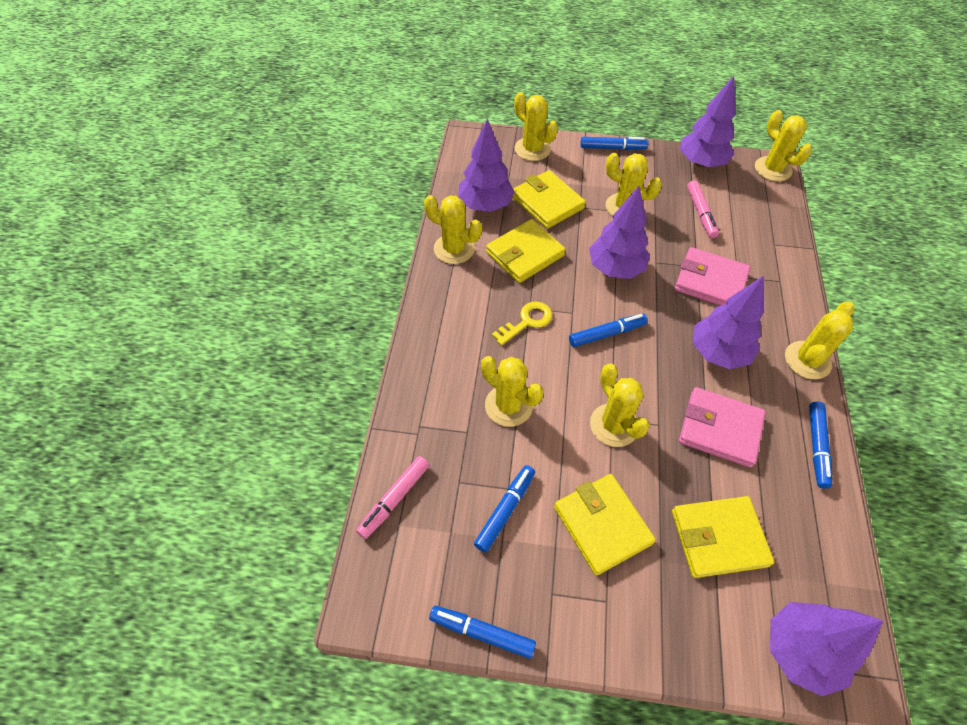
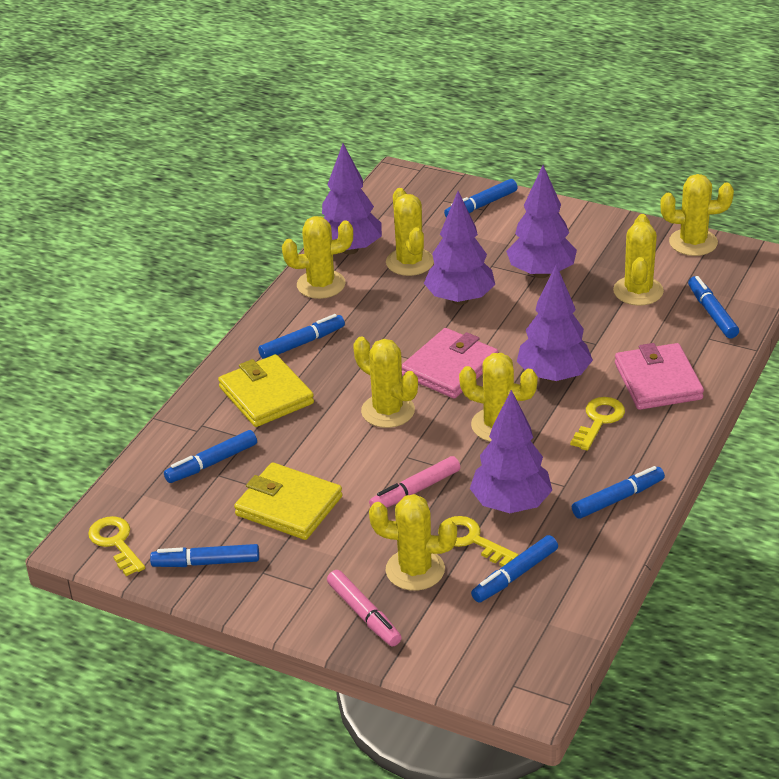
blue marker: 5 -> 7
yellow key: 1 -> 3
yellow wallet: 4 -> 2

